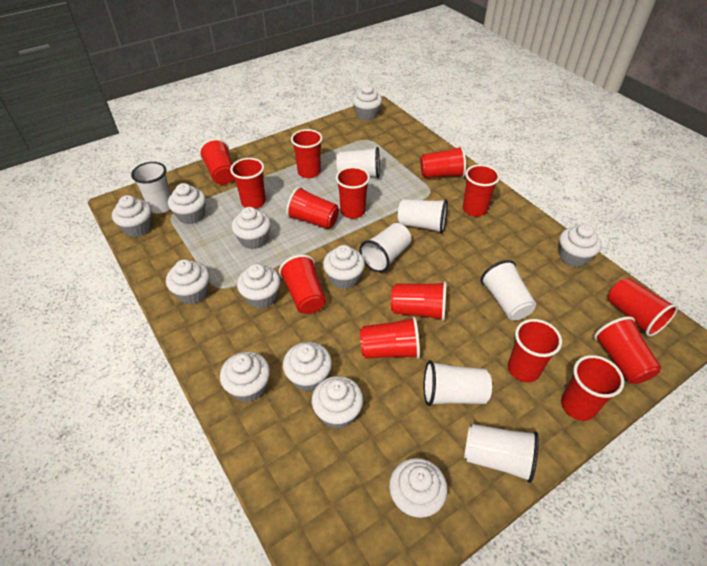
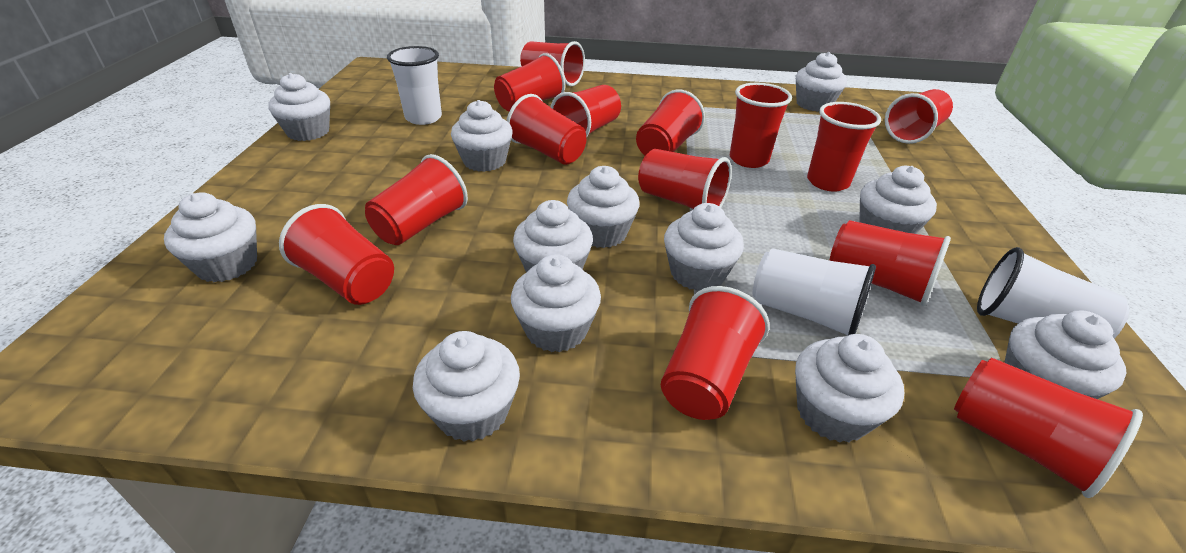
white cup: 7 -> 3

